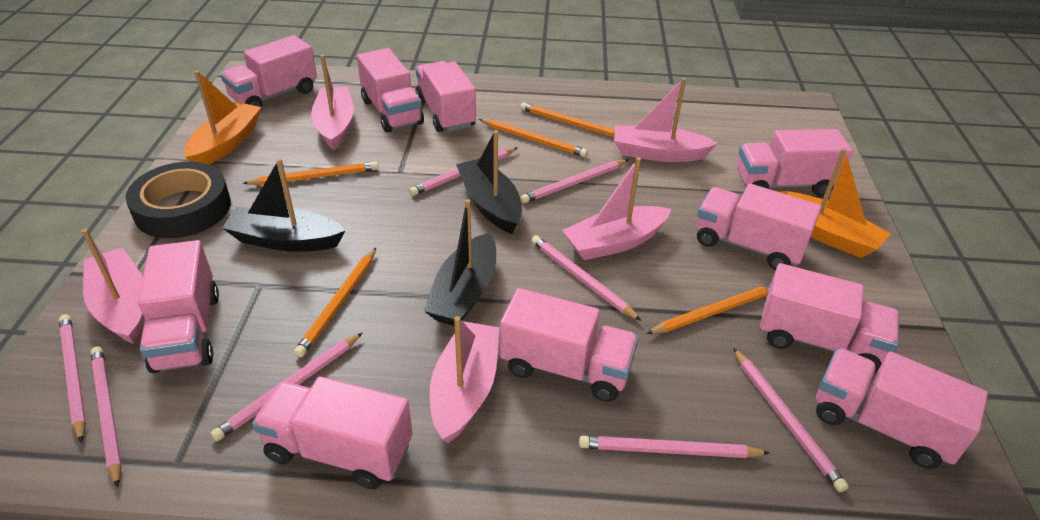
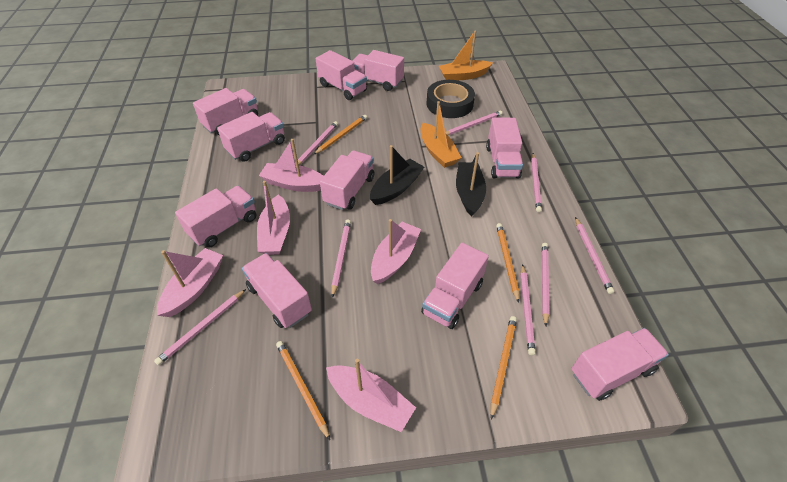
black boat: 3 -> 2
orange pencil: 5 -> 4

